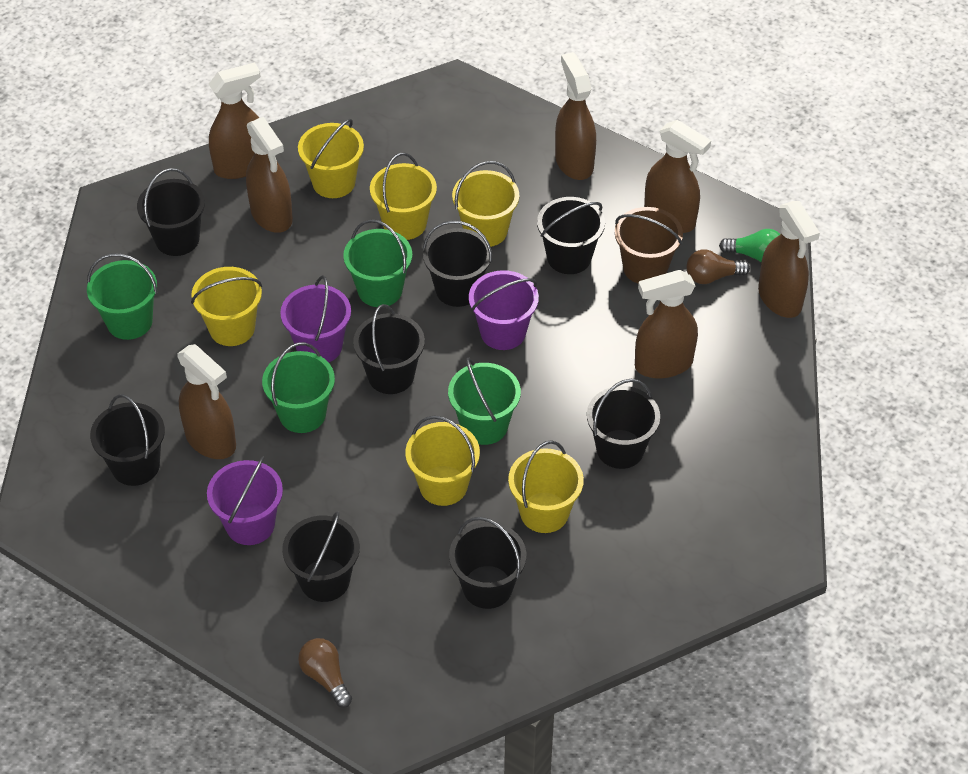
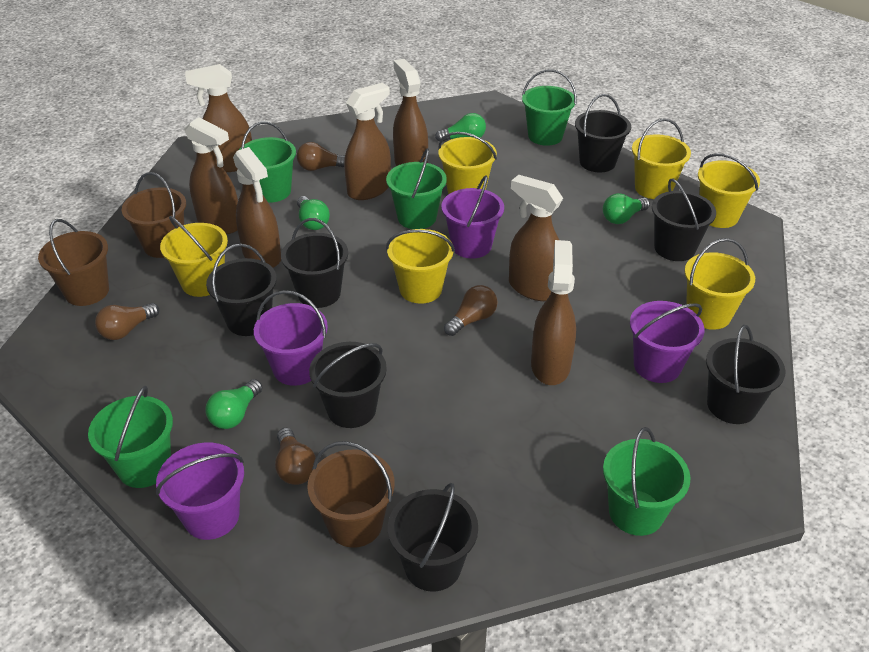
black bucket: 8 -> 7
brown bucket: 1 -> 3
brown light bulb: 2 -> 4
green bucket: 4 -> 5
green light bulb: 1 -> 4
purple bucket: 3 -> 4

